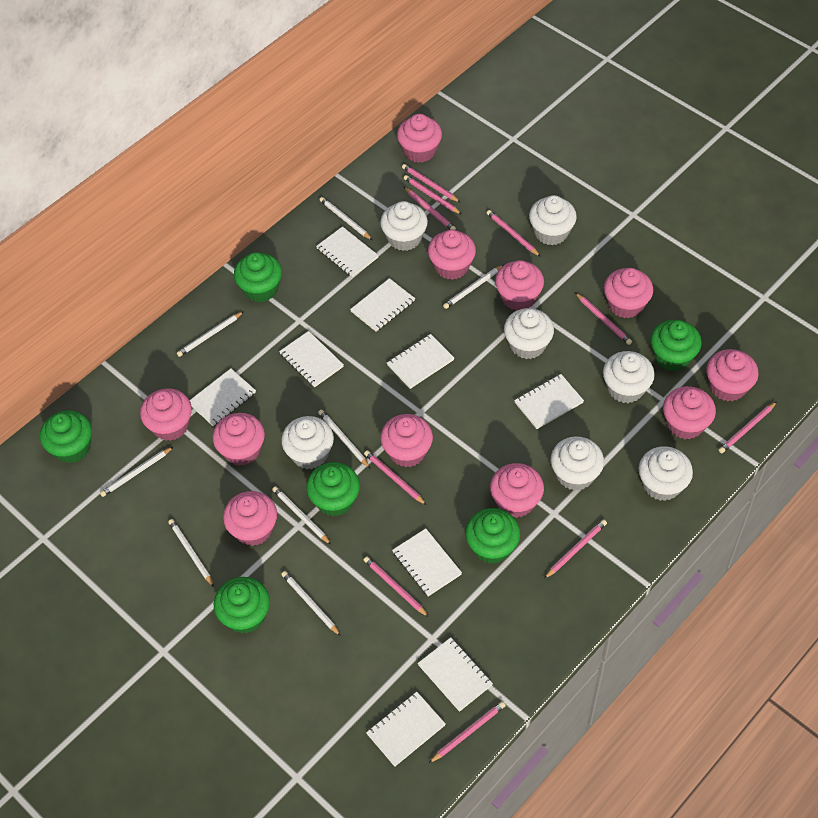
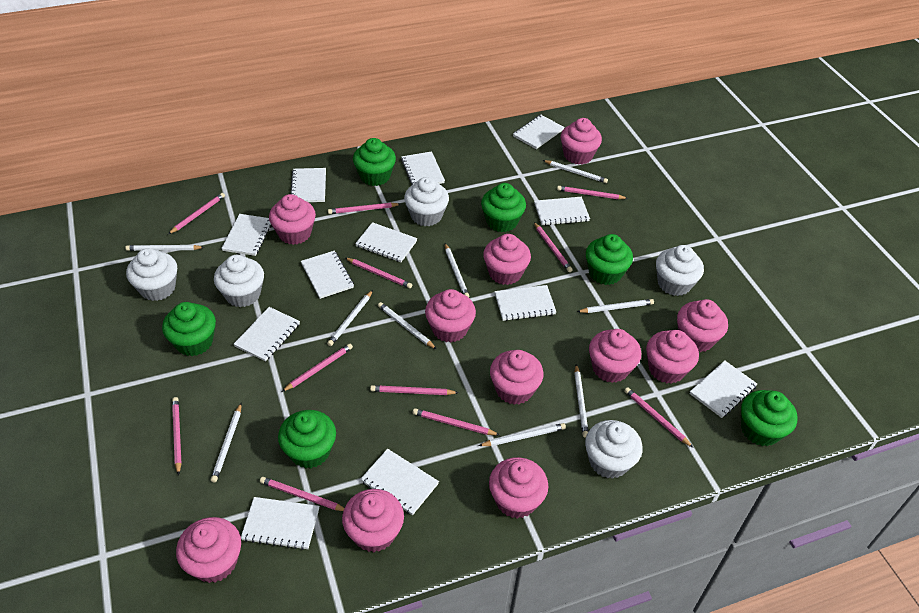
pink pencil: 10 -> 11
white cupcake: 7 -> 5
white notebook: 9 -> 12
white pencil: 8 -> 9

